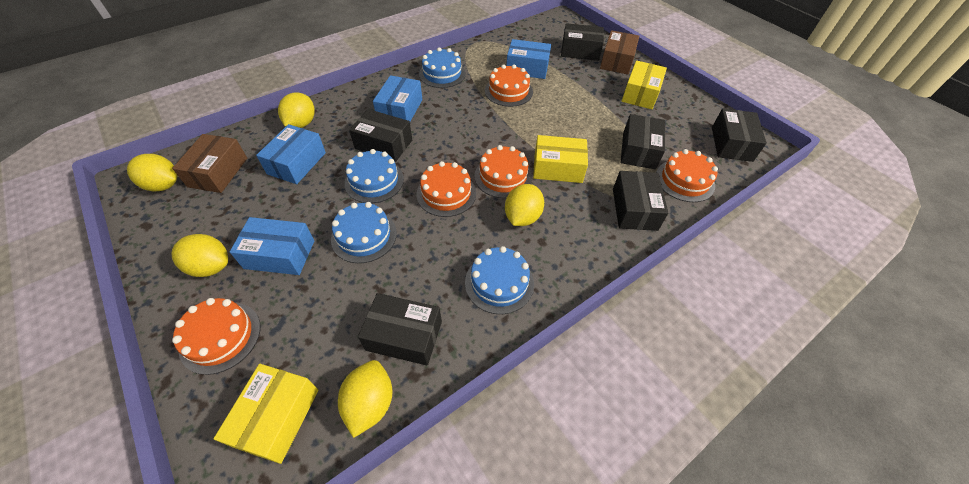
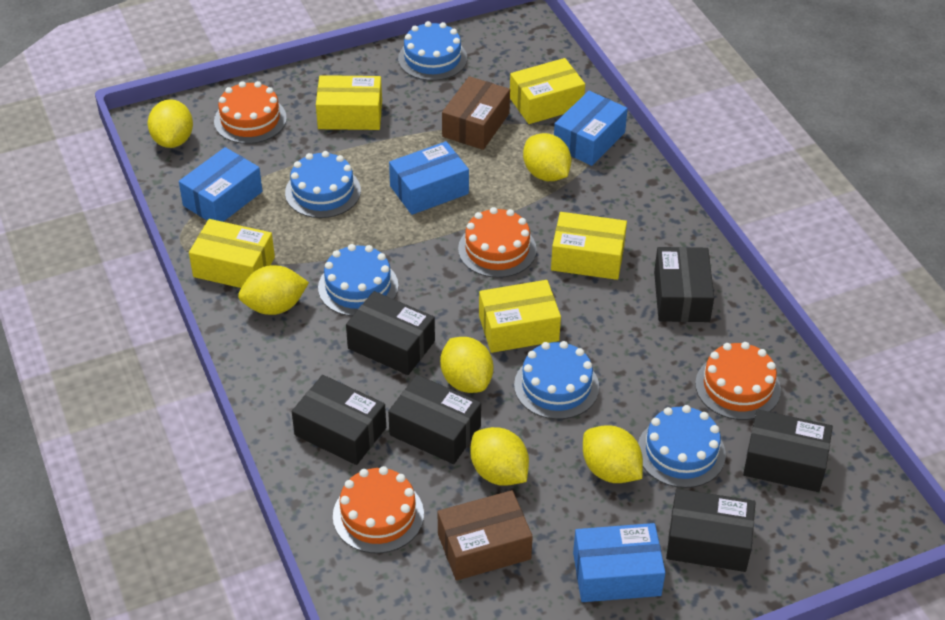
blue cake: 4 -> 5
orange cake: 5 -> 4
yellow box: 3 -> 5
yellow lemon: 5 -> 6

